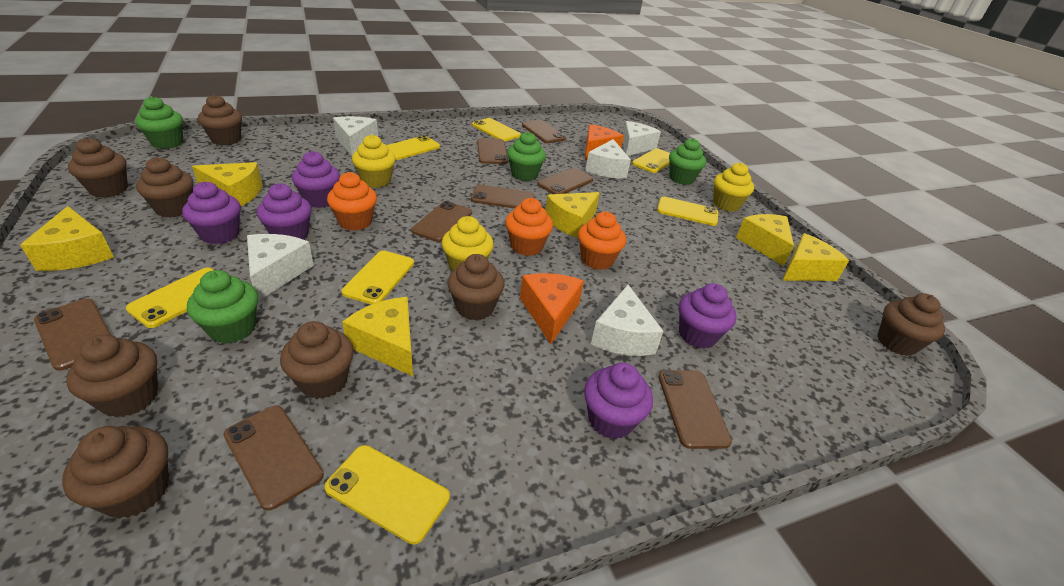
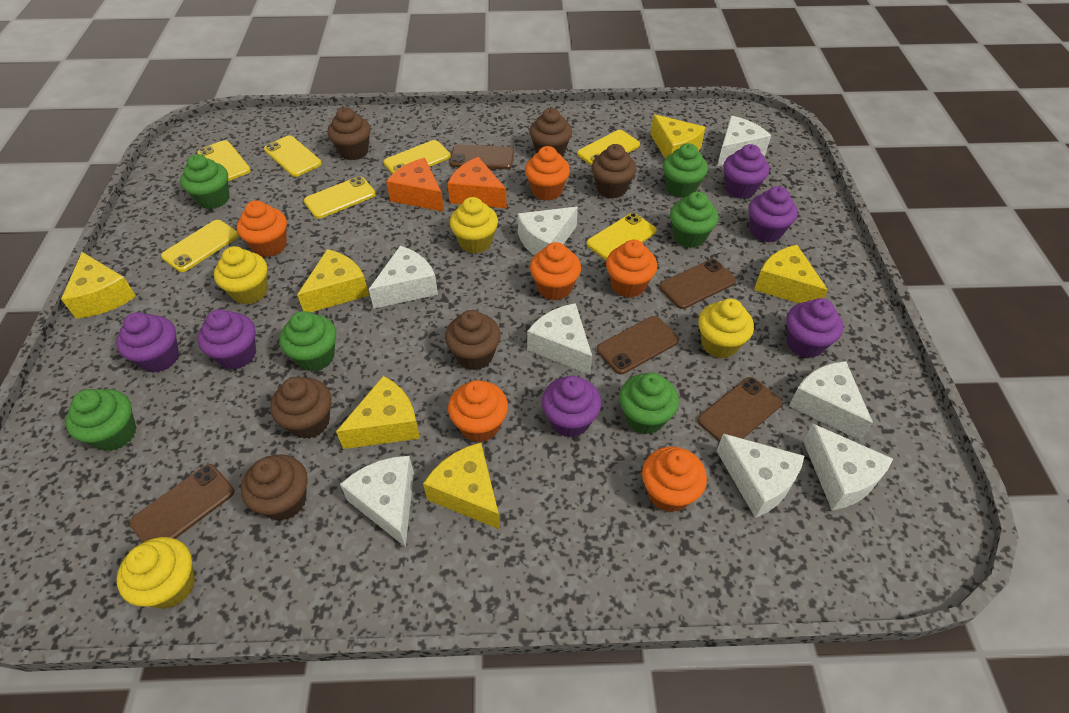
brown cupcake: 8 -> 6
brown phone: 8 -> 5
green cupcake: 4 -> 6
orange cupcake: 3 -> 6
purple cupcake: 5 -> 6
white cheese: 5 -> 8
yellow cupcake: 3 -> 4

